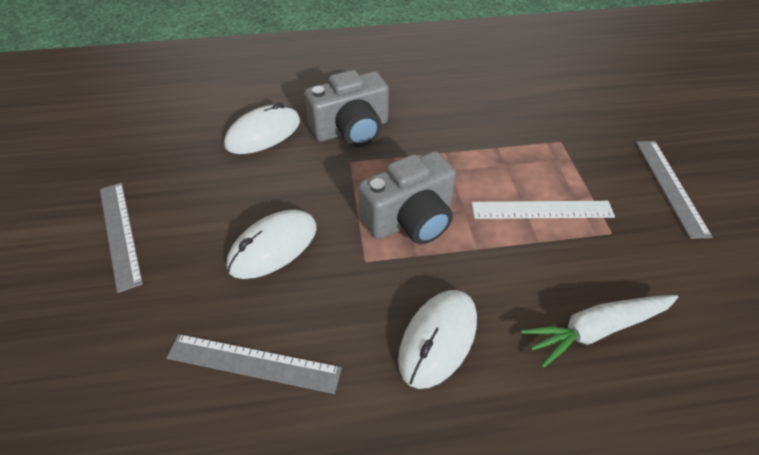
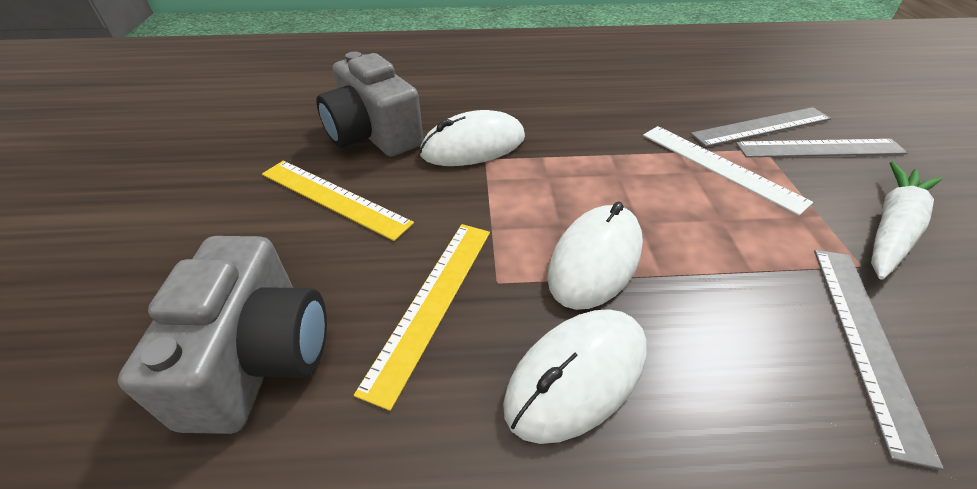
yellow ruler: 0 -> 2

